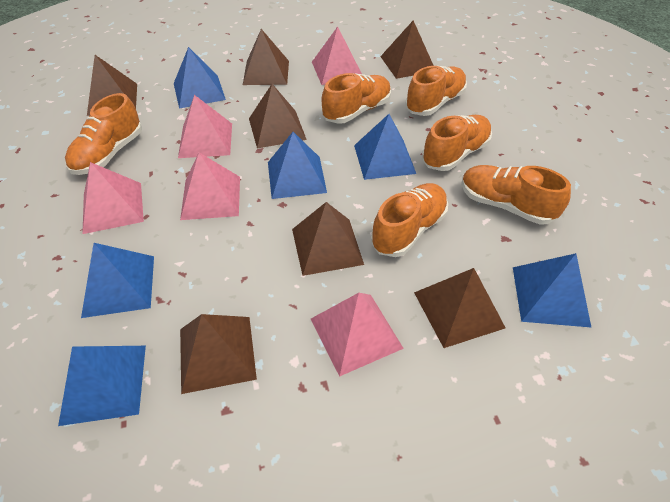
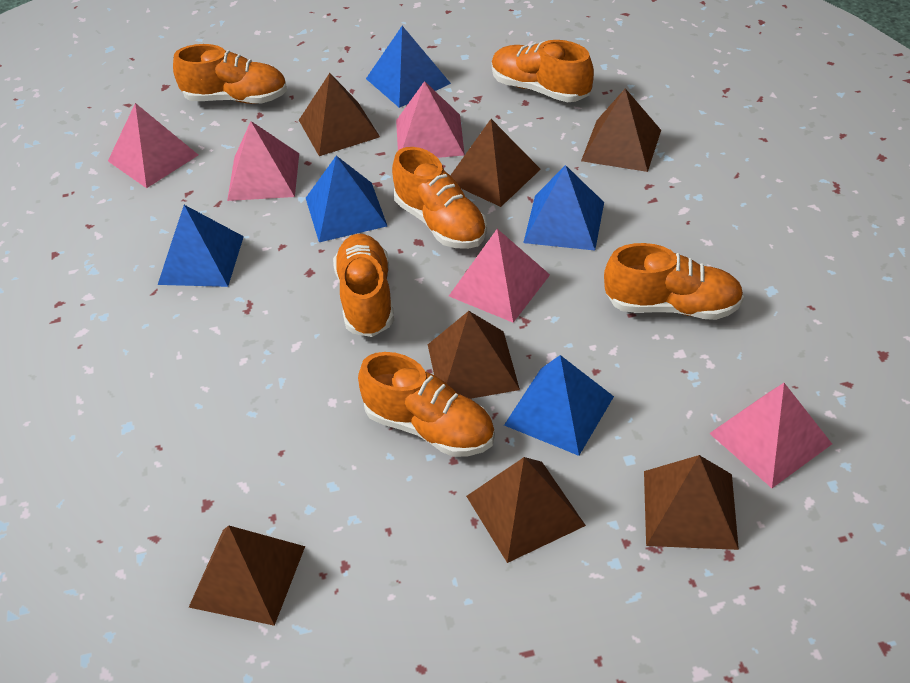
blue pyramid: 6 -> 5

